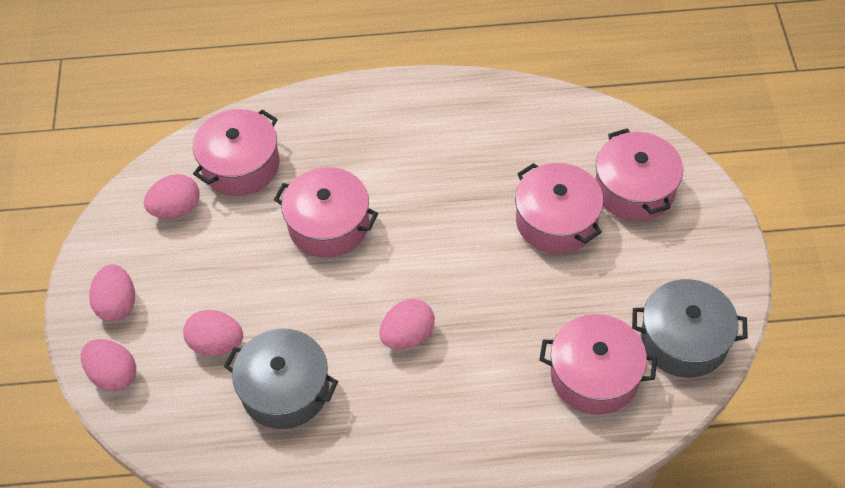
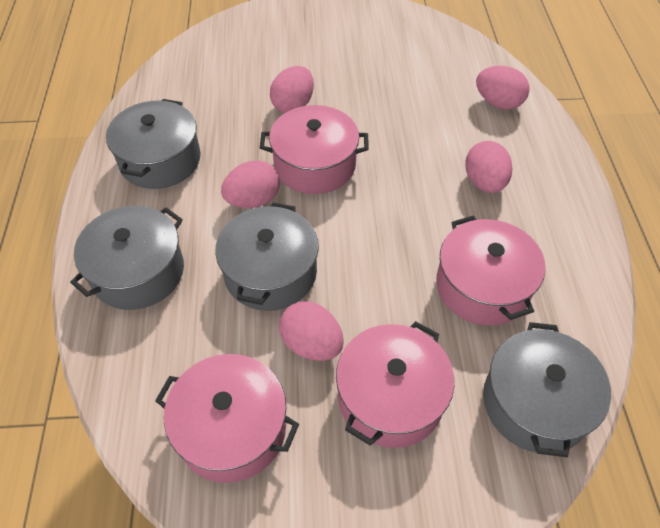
grey pot: 2 -> 4
pink pot: 5 -> 4

